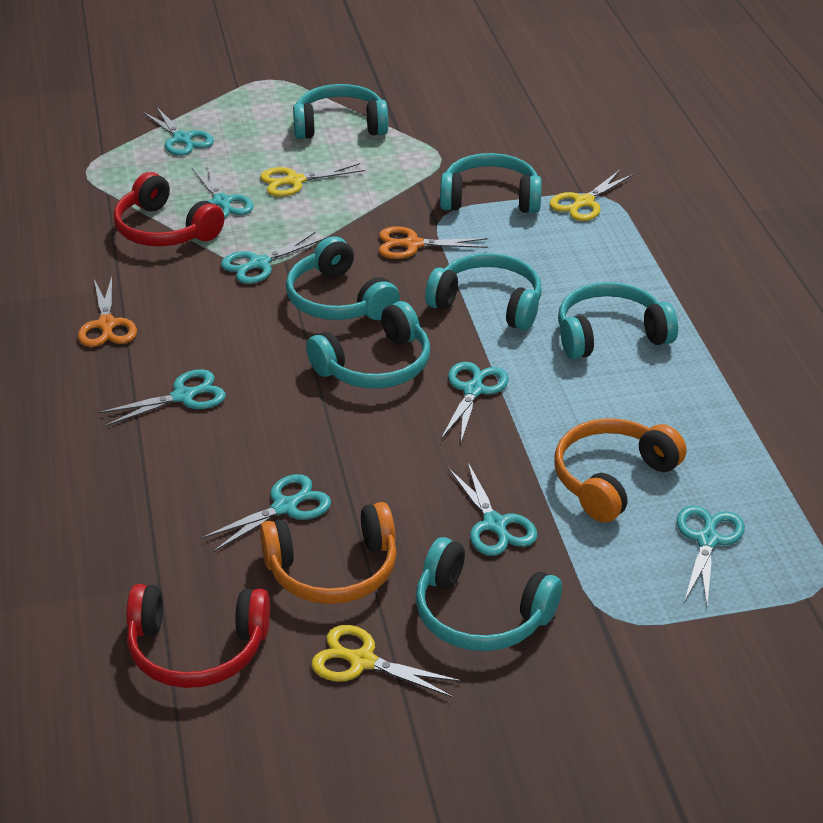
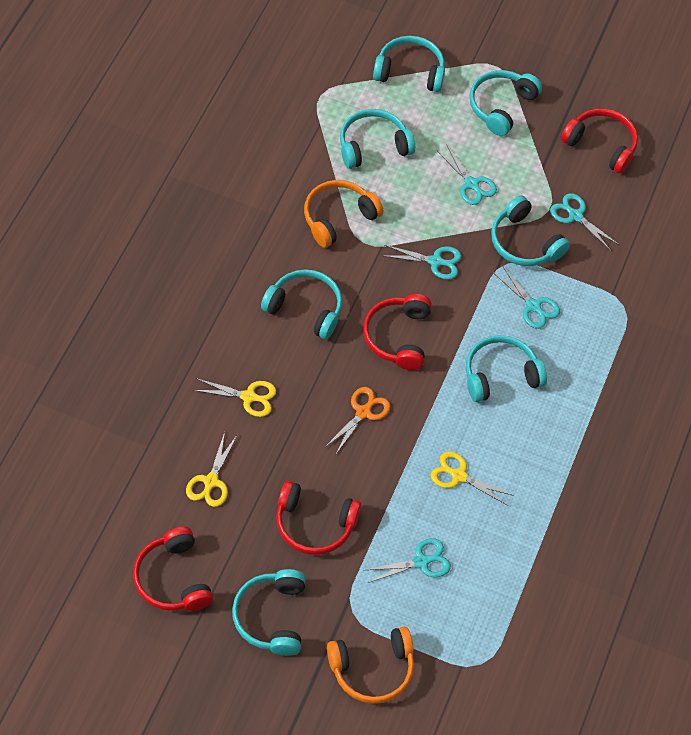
orange scissors: 2 -> 1
red headphones: 2 -> 4
turquoise scissors: 8 -> 5

